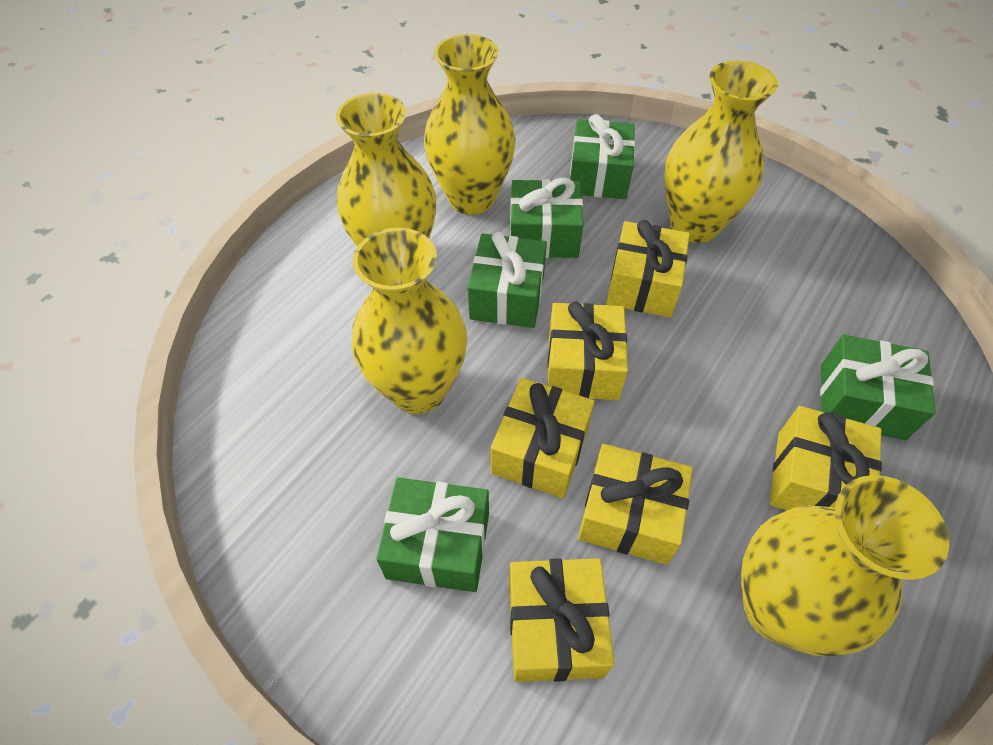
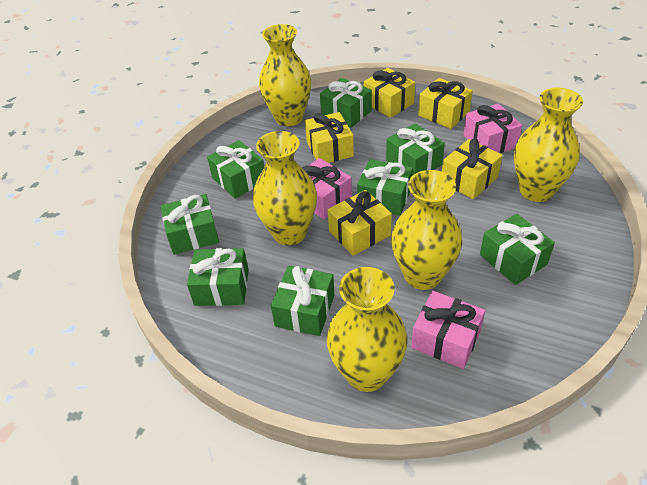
green gift: 5 -> 8
pink gift: 0 -> 3
yellow gift: 6 -> 5

